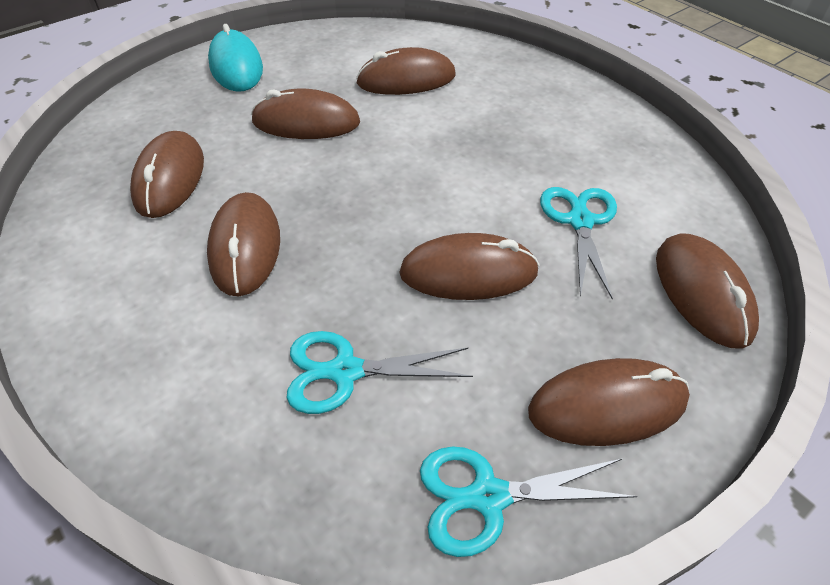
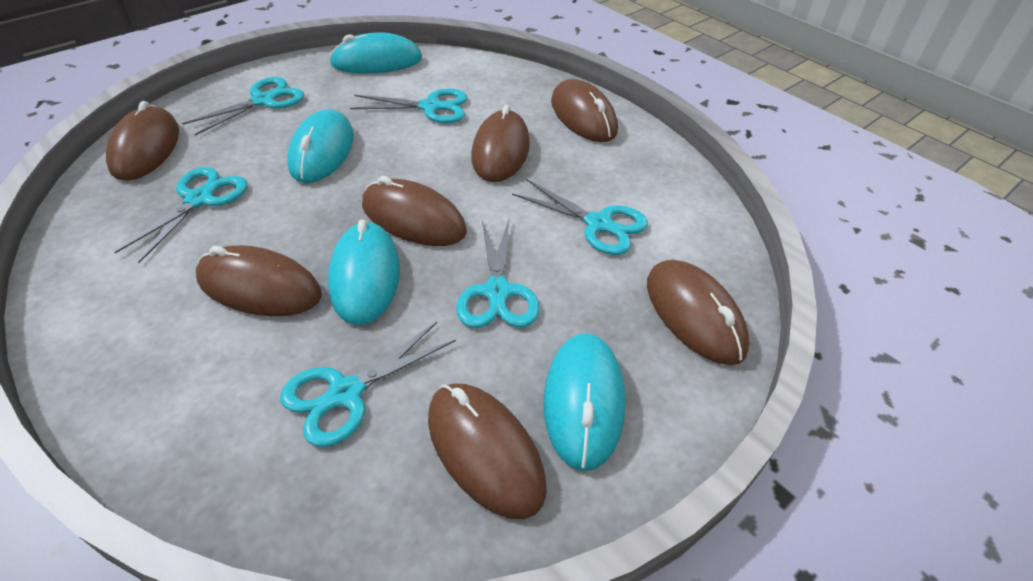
turquoise mouse: 1 -> 4
turquoise scissors: 3 -> 6

